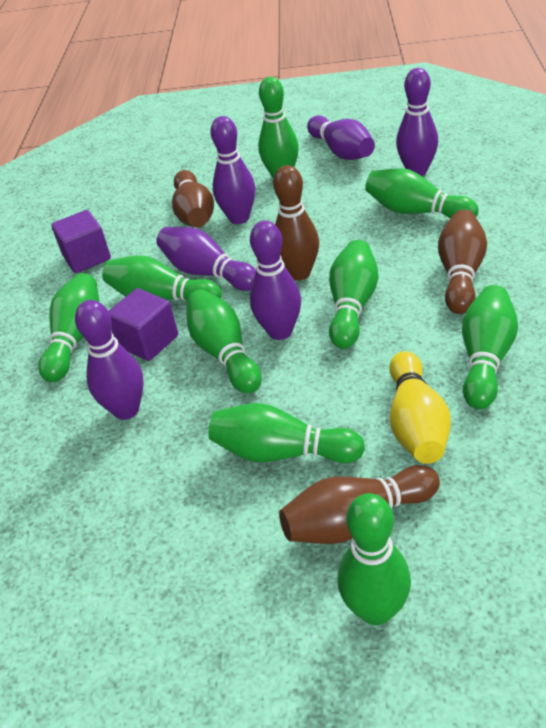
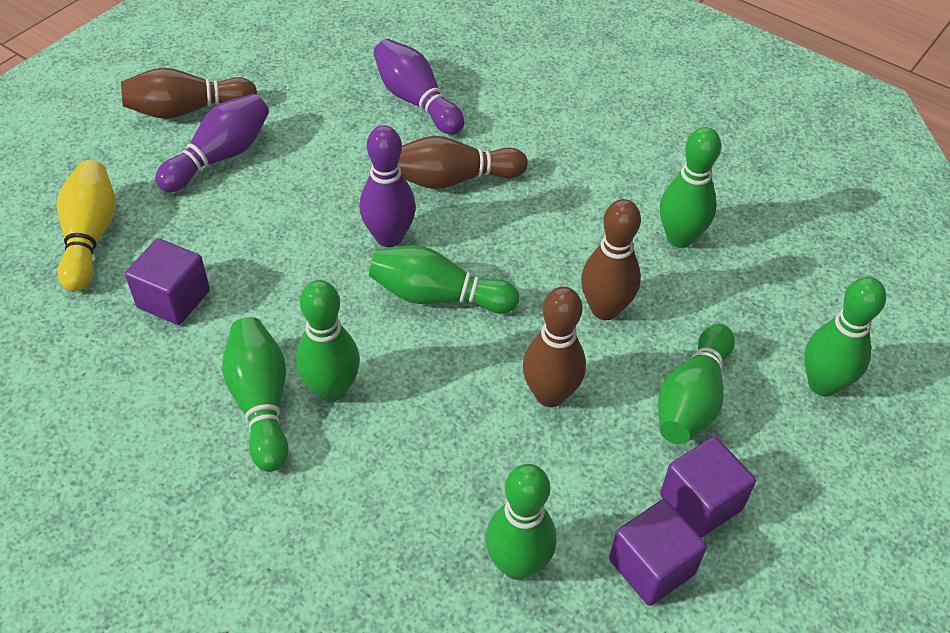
green bowling pin: 9 -> 7
purple bowling pin: 6 -> 3
purple cube: 2 -> 3

